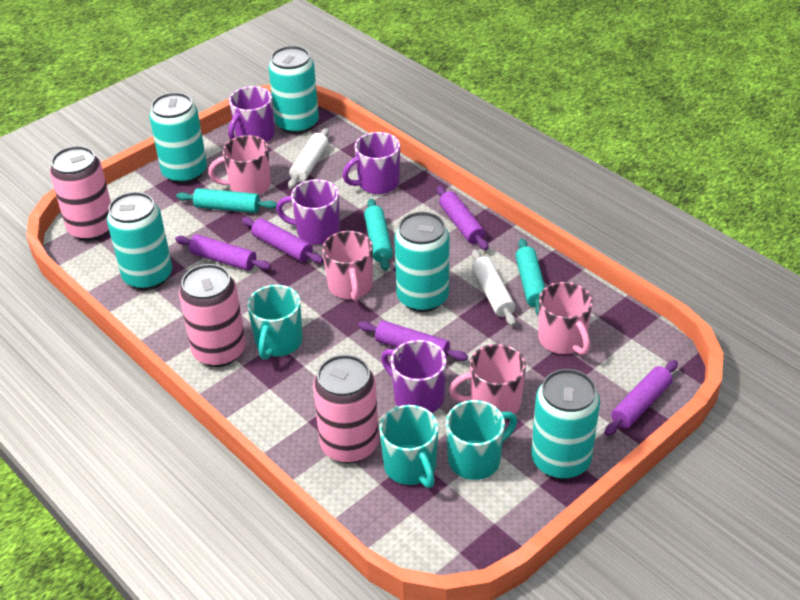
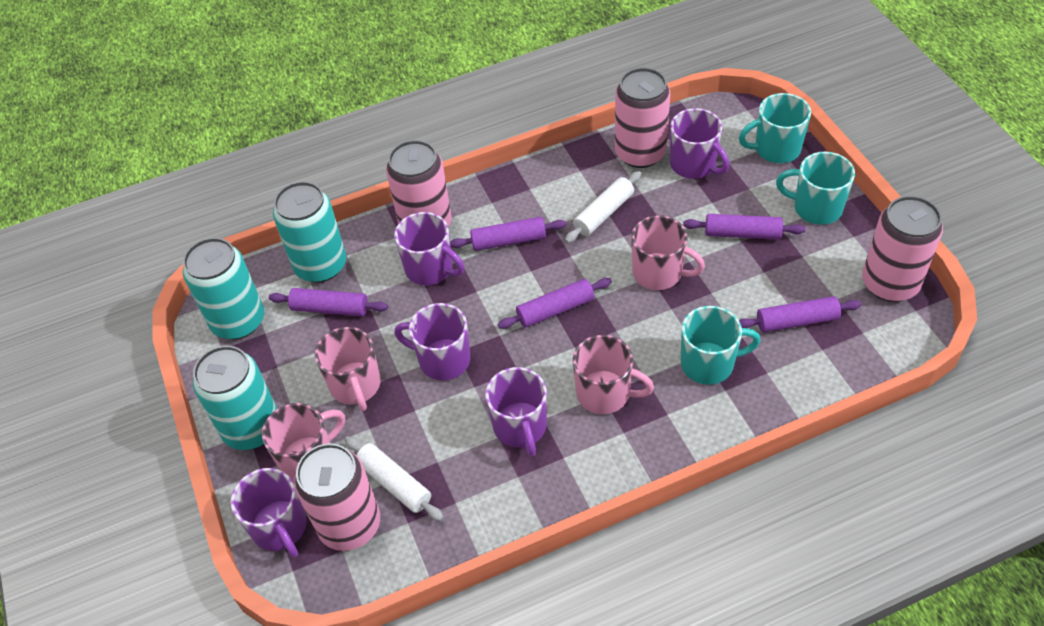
pink can: 3 -> 4
purple mug: 4 -> 5
turquoise can: 5 -> 3
turquoise rolling pin: 3 -> 0

